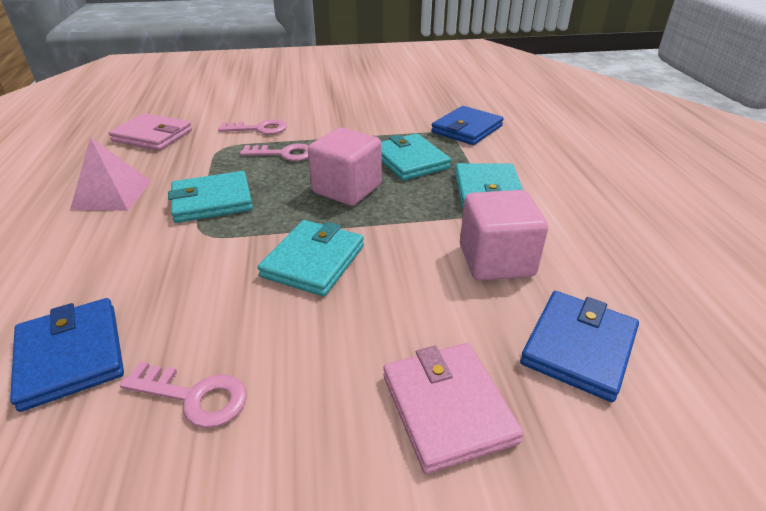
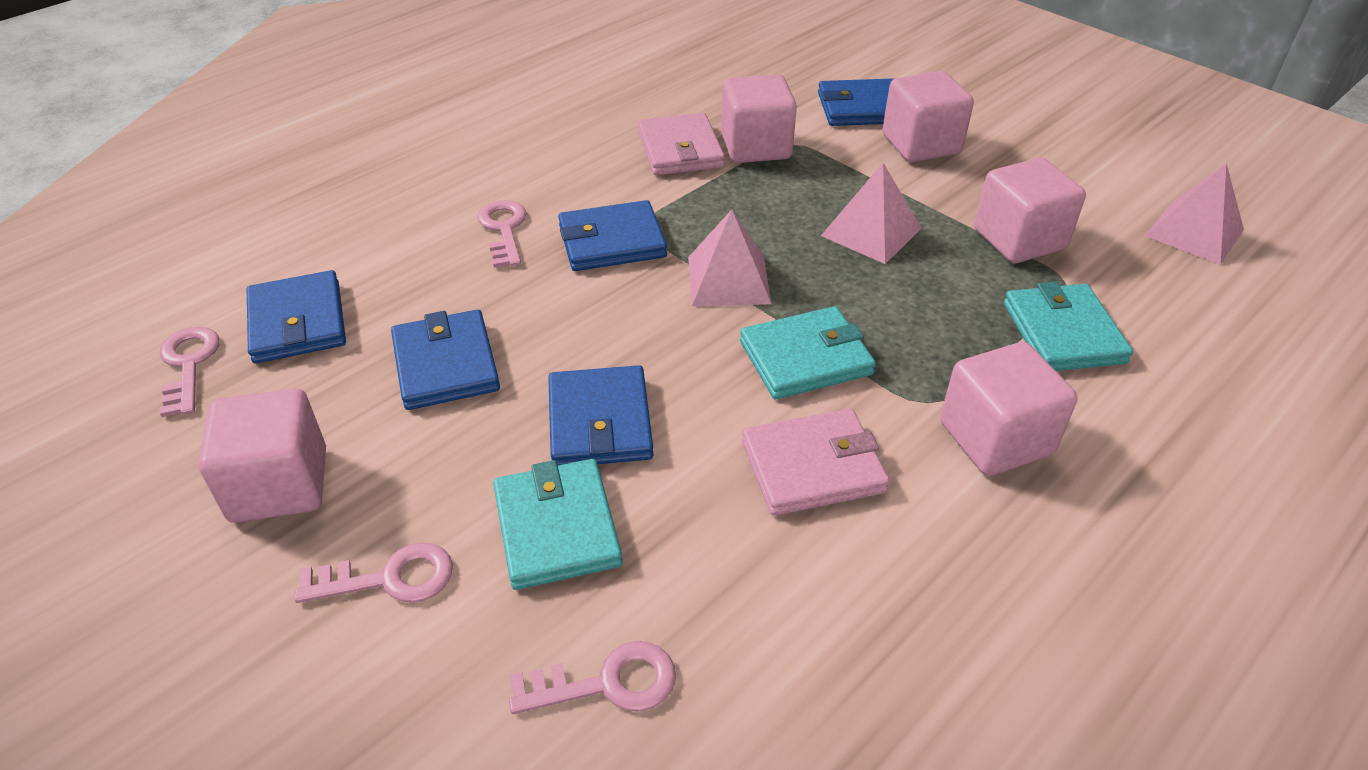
blue wallet: 3 -> 5
pink cube: 2 -> 5
pink key: 3 -> 4
pink pyramid: 1 -> 3
turquoise wallet: 4 -> 3

